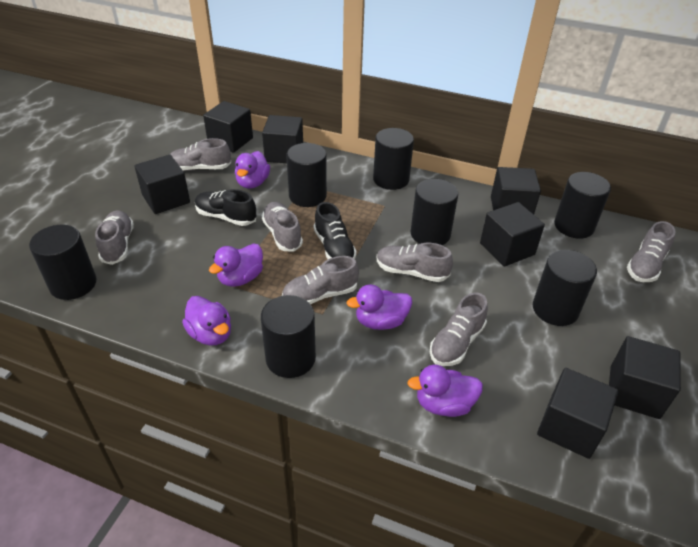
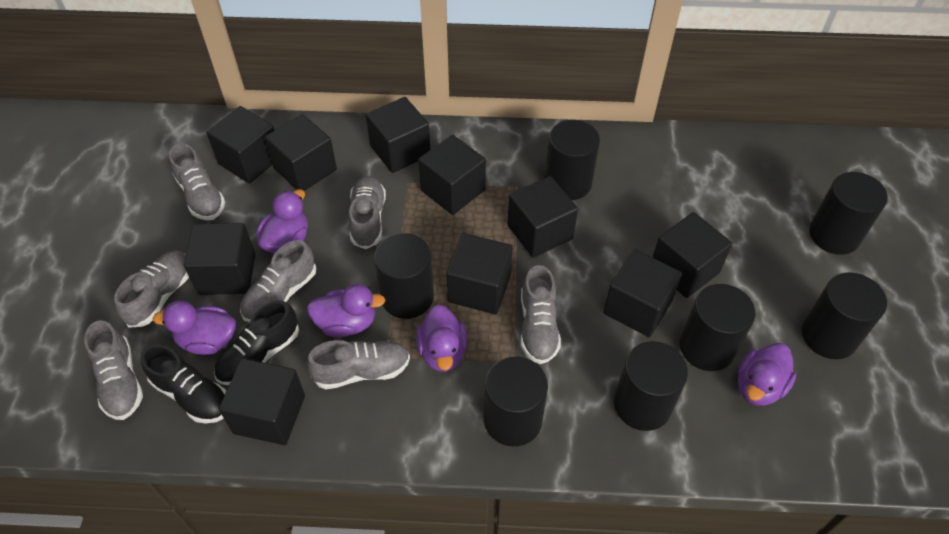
black cube: 7 -> 10

